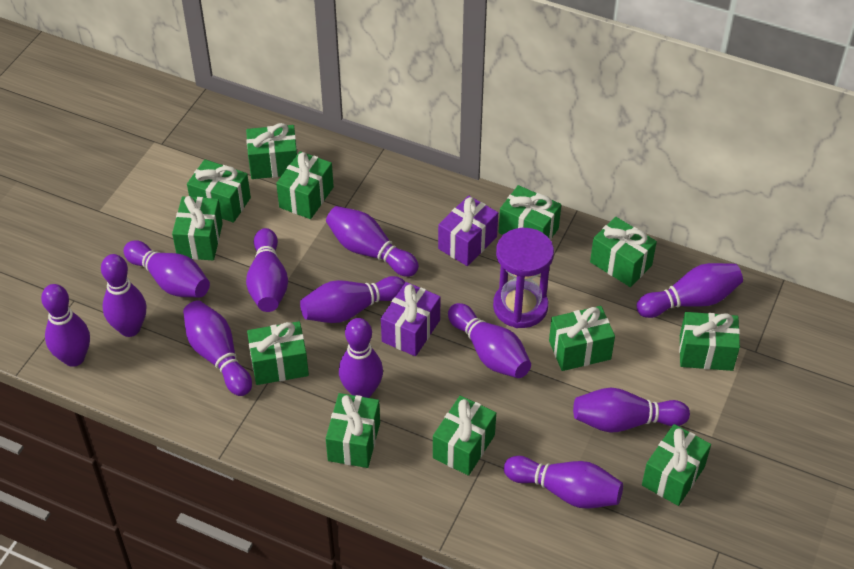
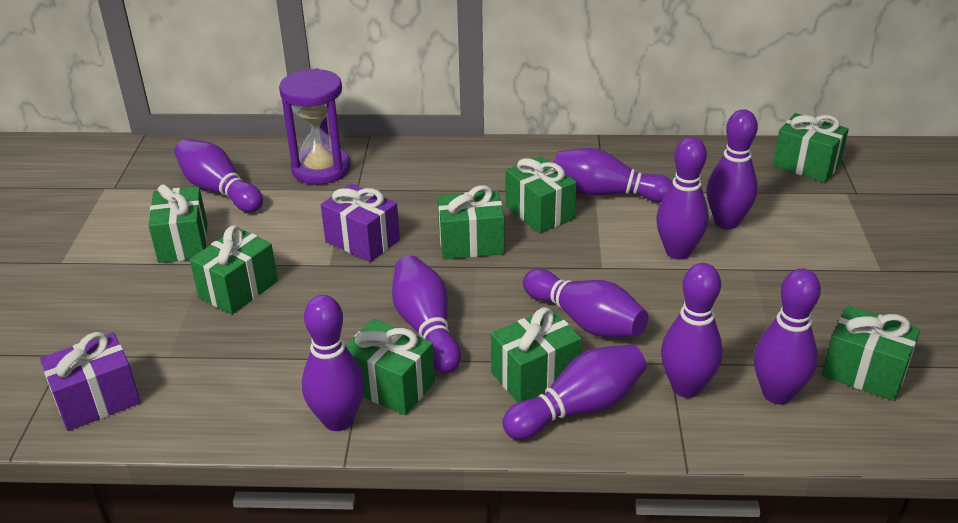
green gift: 12 -> 8
purple bowling pin: 12 -> 10

